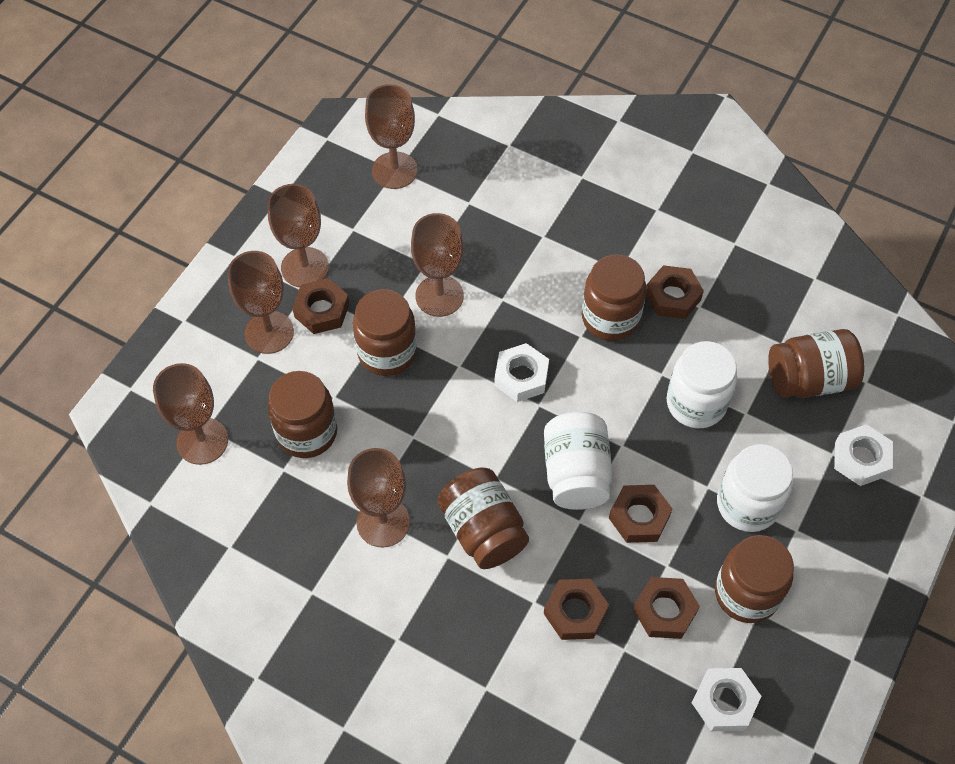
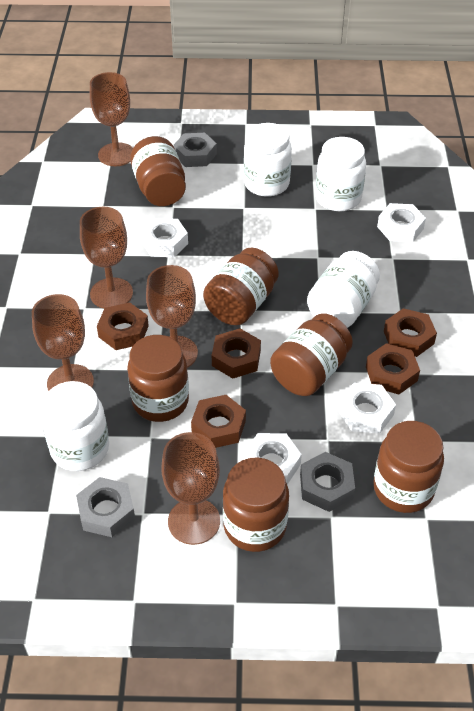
brown goblet: 6 -> 5
grey nut: 0 -> 3
white jar: 3 -> 4
white nut: 3 -> 4

